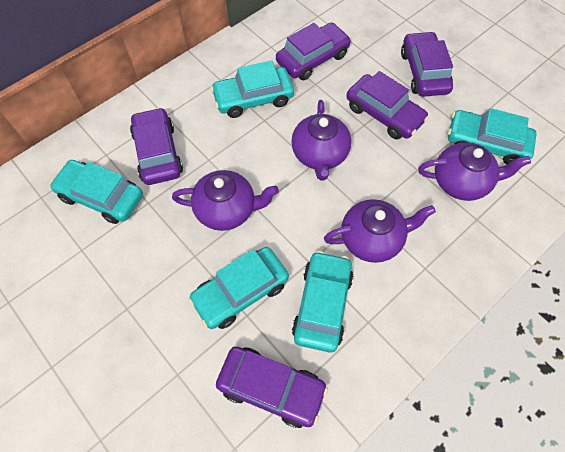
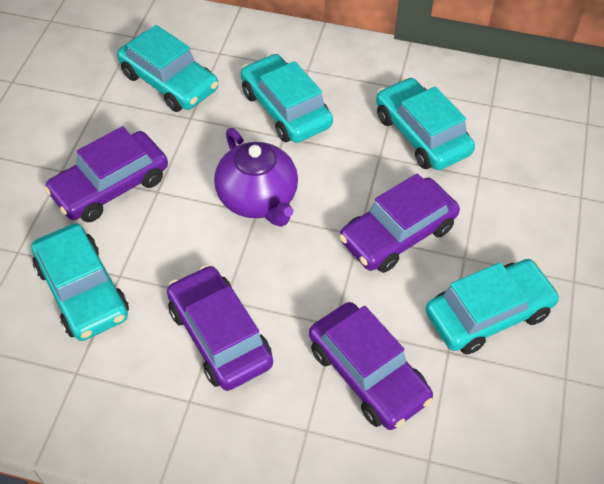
purple car: 5 -> 4
purple teapot: 4 -> 1

